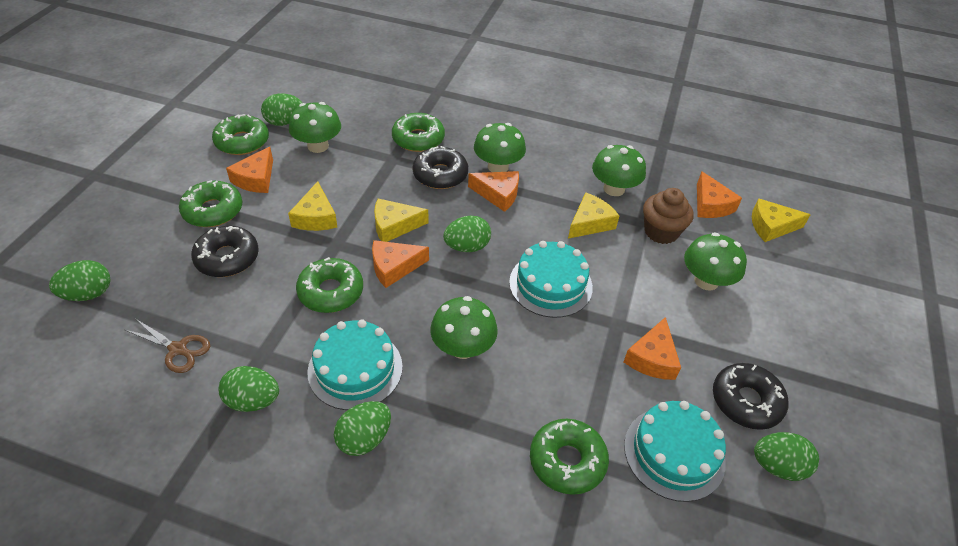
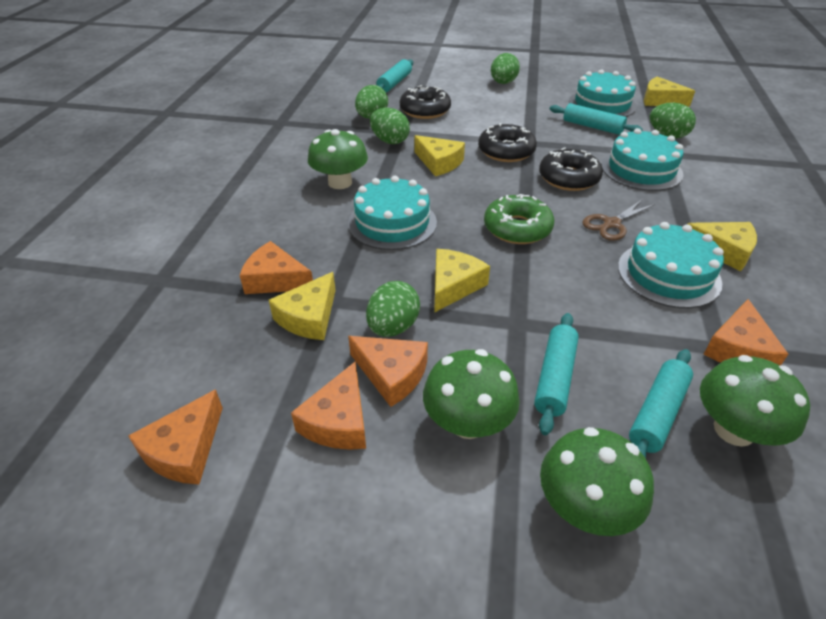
brown cupcake: 1 -> 0
green donut: 5 -> 1
green egg: 6 -> 5
green mushroom: 5 -> 4
turquoise cake: 3 -> 4
turquoise rolling pin: 0 -> 4
yellow cheese: 4 -> 5

